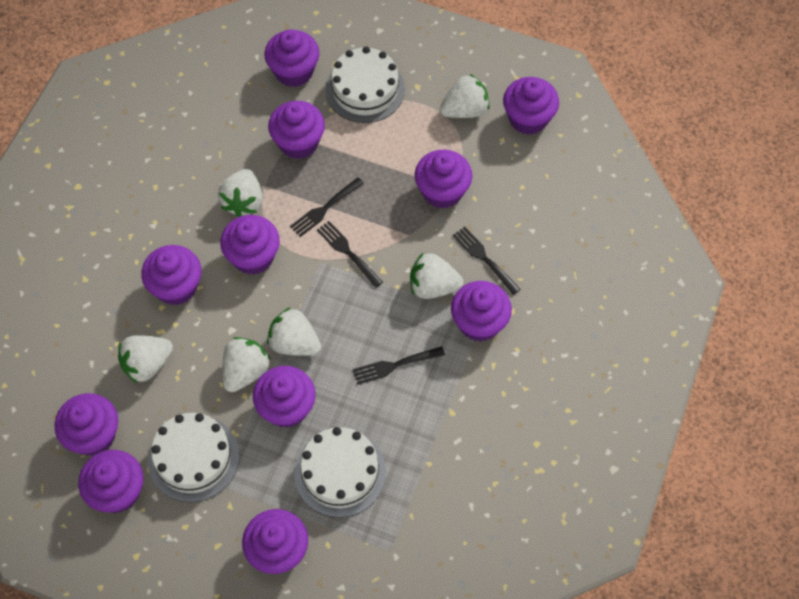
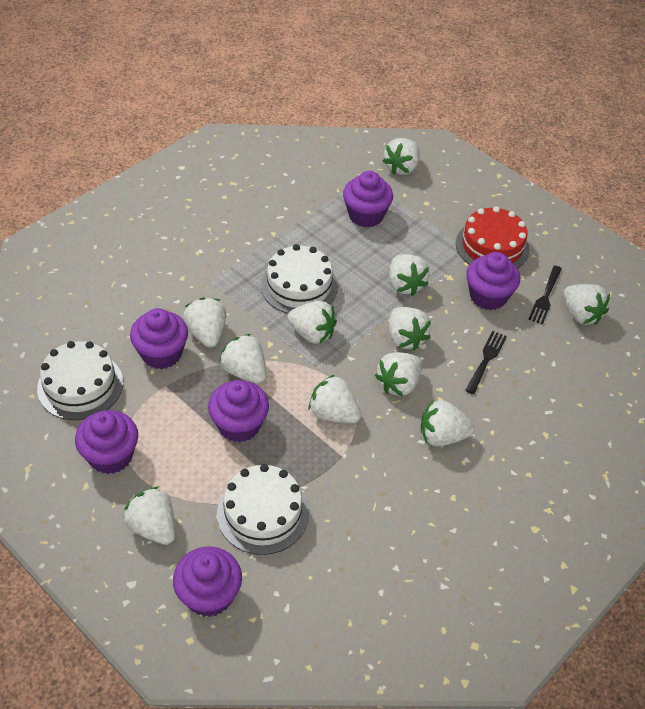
black fork: 4 -> 2
purple cupcake: 11 -> 6
red cake: 0 -> 1
white strawberry: 6 -> 11

